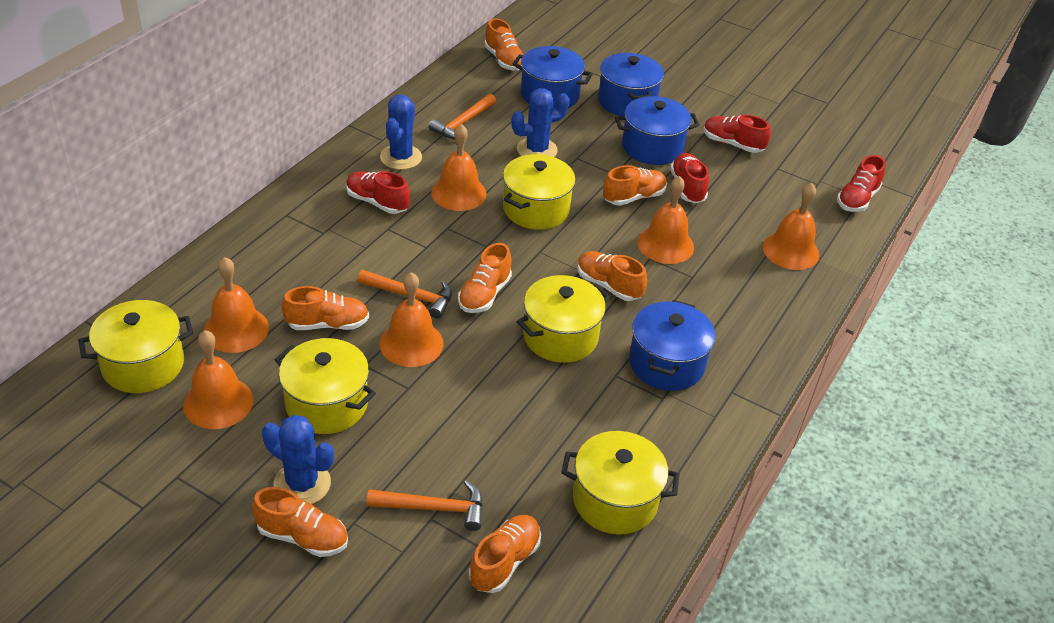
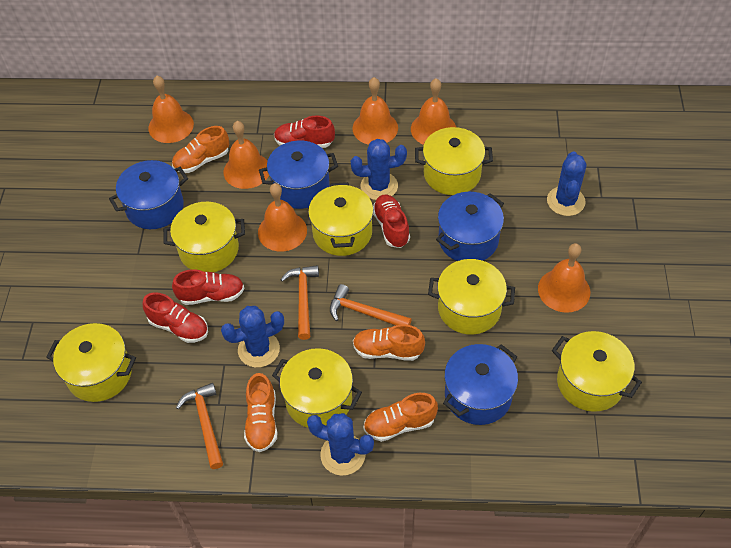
blue cactus: 3 -> 4
orange shoe: 7 -> 4
yellow pot: 5 -> 7

